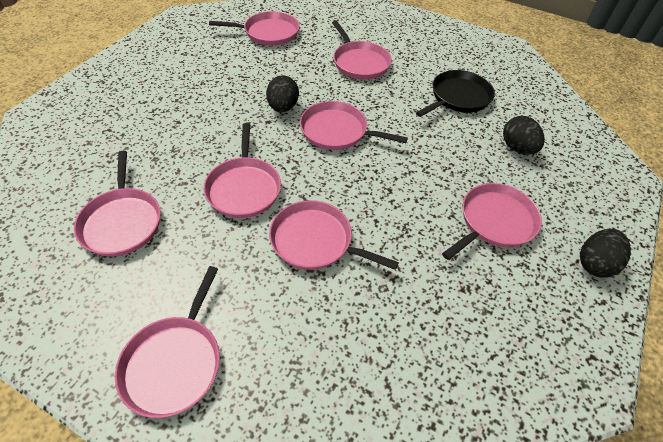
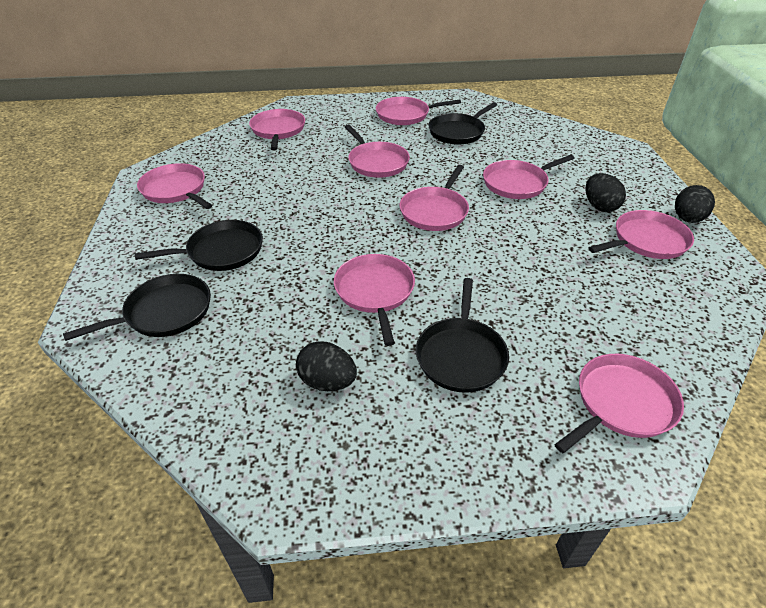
black pan: 1 -> 4
pink pan: 8 -> 9

